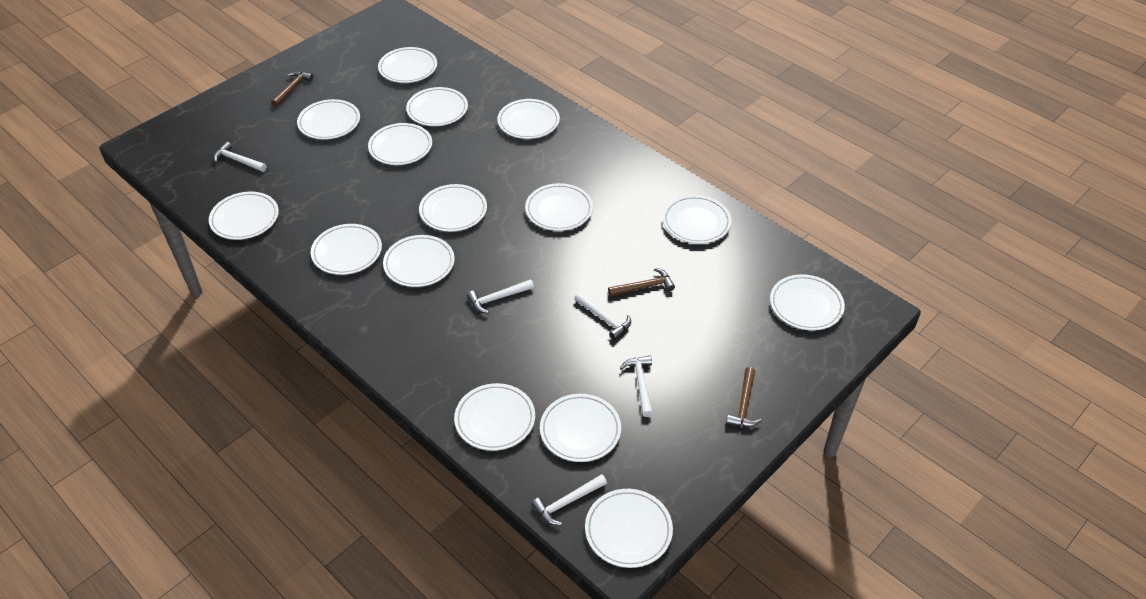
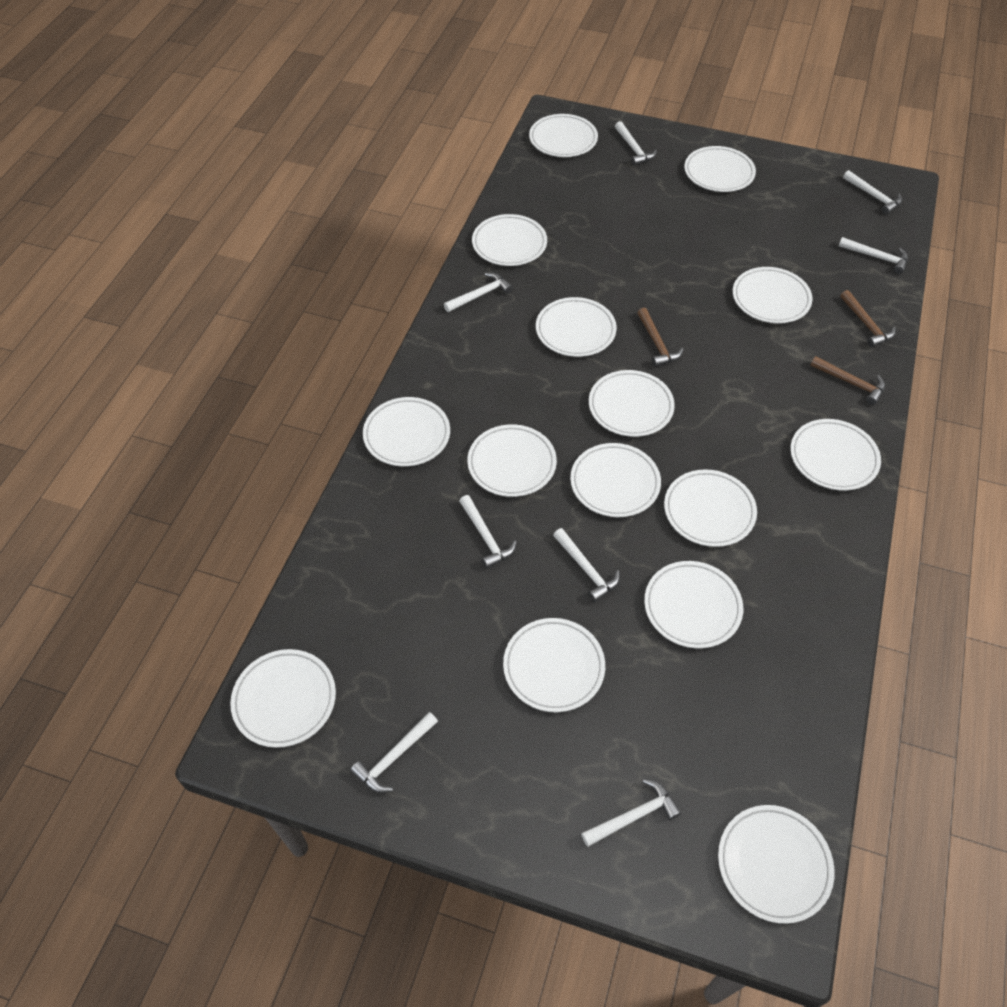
white hammer: 5 -> 8

